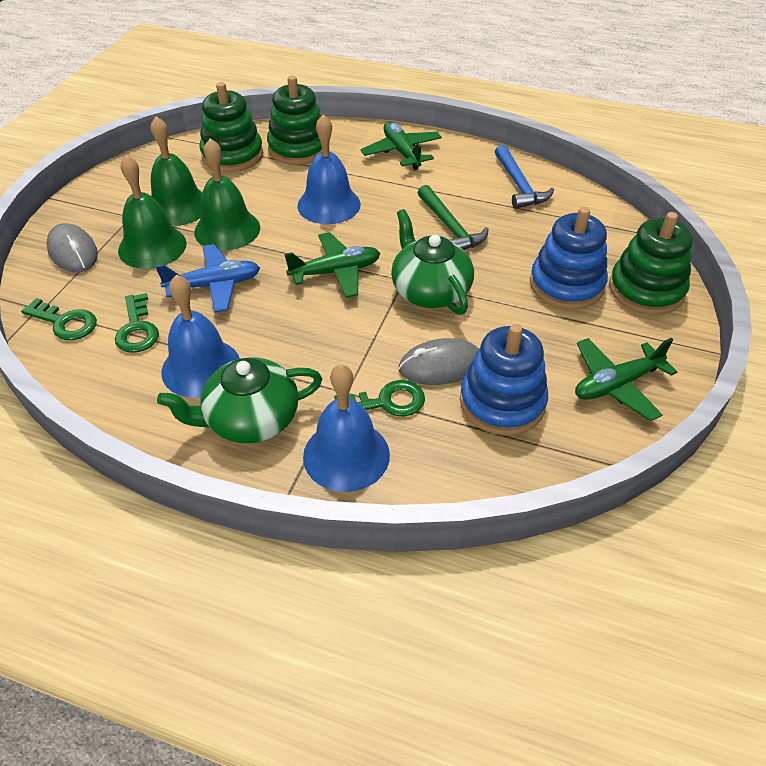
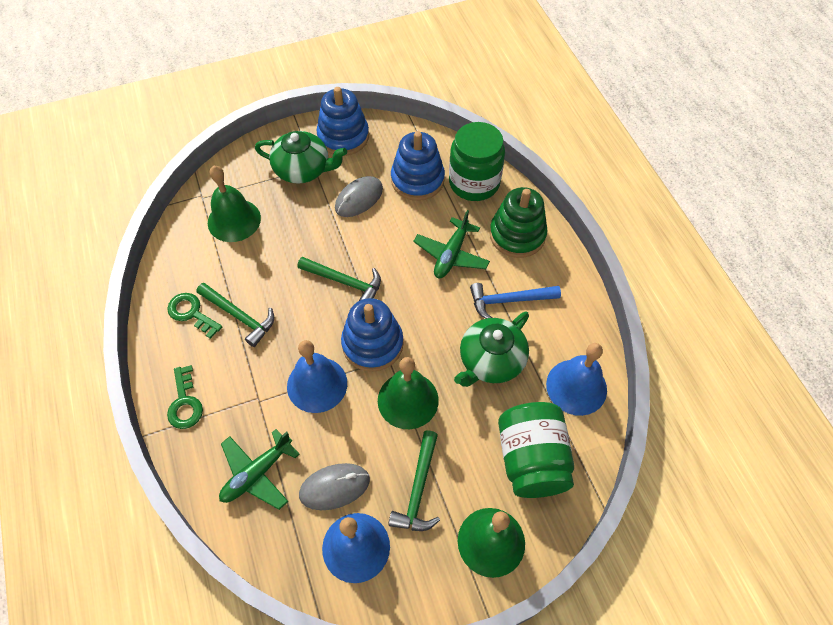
blue plane: 1 -> 0
blue stacking toy: 2 -> 3
green hammer: 1 -> 3
green jar: 0 -> 2
green key: 3 -> 2
green plane: 3 -> 2
green stacking toy: 3 -> 1

